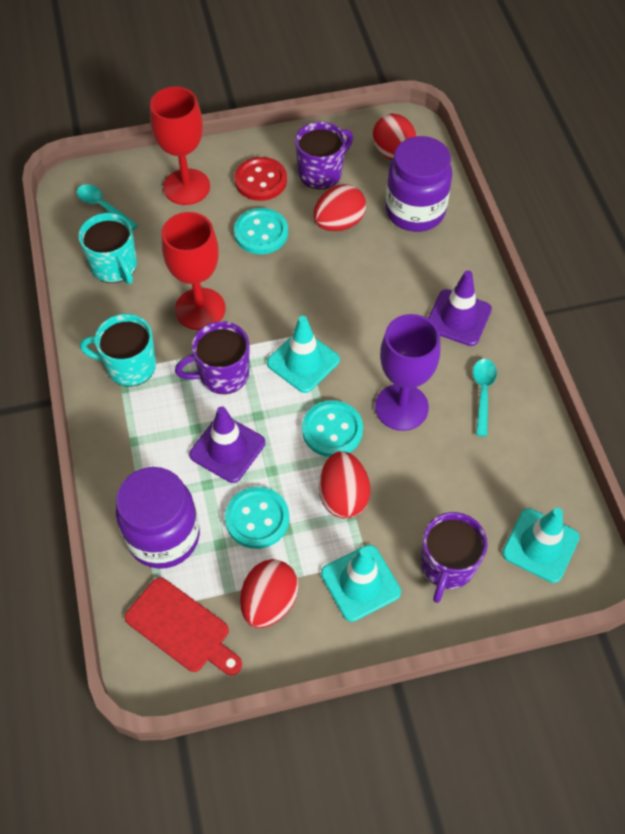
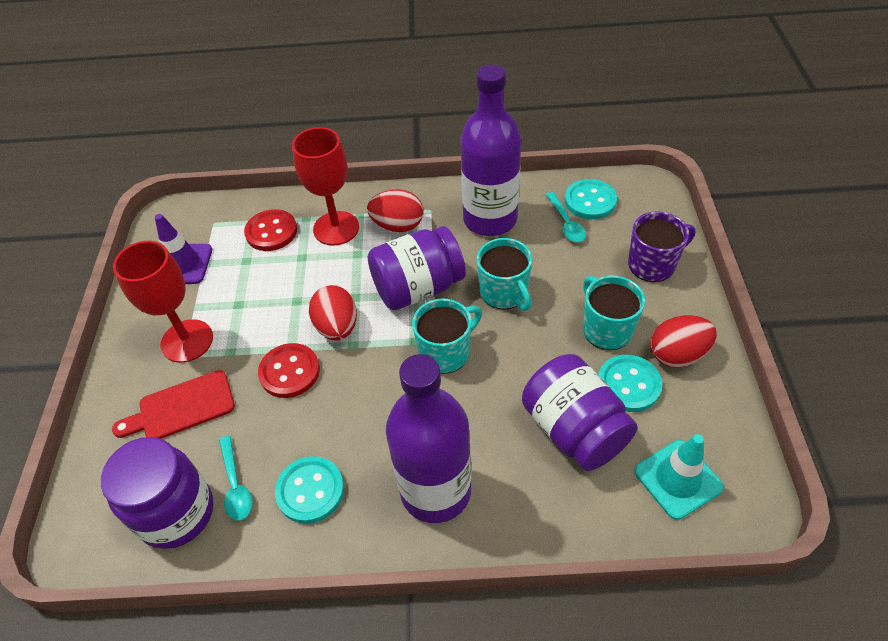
purple bottle: 0 -> 2
purple goblet: 1 -> 0
purple jar: 2 -> 3
purple mug: 3 -> 1
purple traffic cone: 2 -> 1
red button: 1 -> 2
red egg: 4 -> 3
turquoise mug: 2 -> 3
turquoise traffic cone: 3 -> 1

